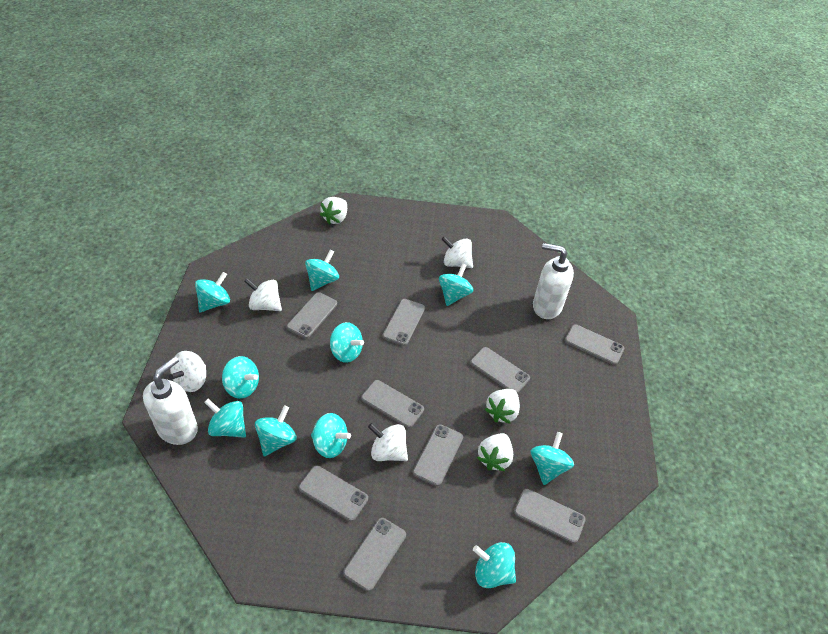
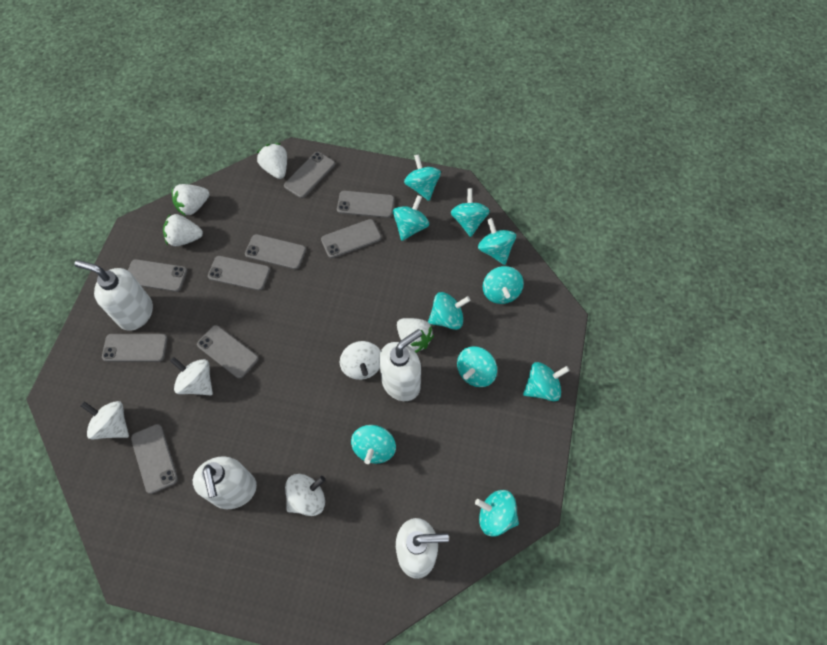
white soap dispenser: 2 -> 4
white strawberry: 3 -> 4

